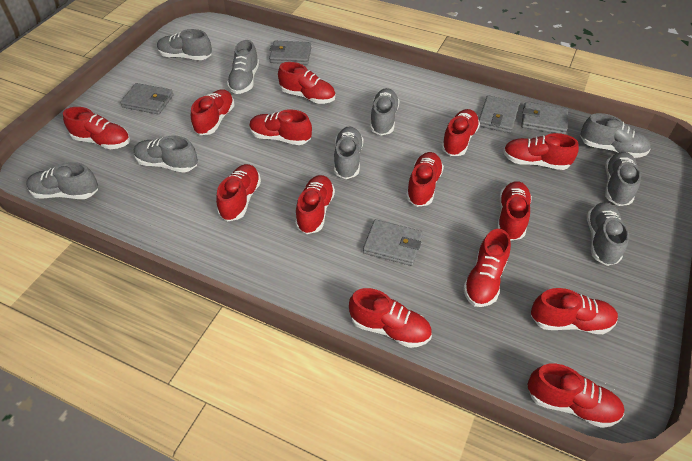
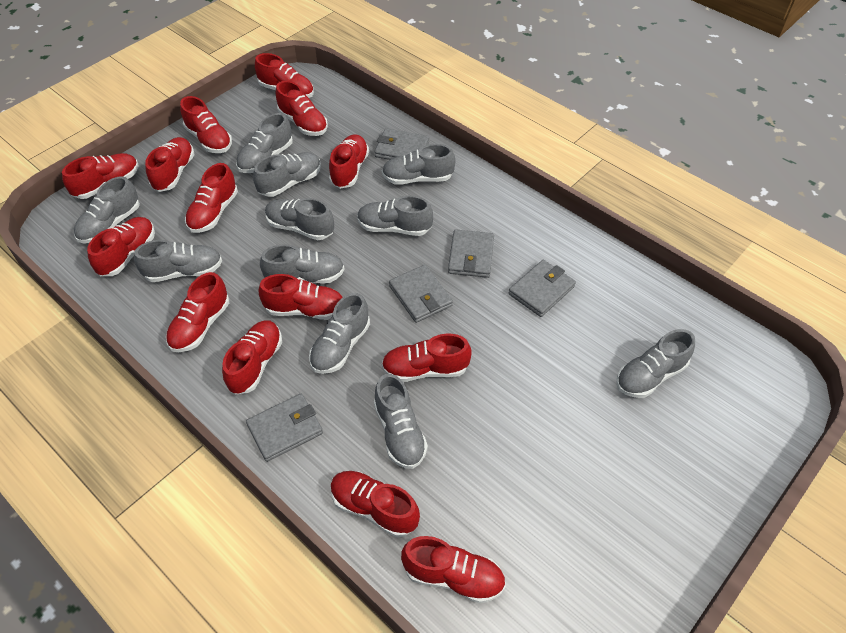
grey shoe: 9 -> 11

